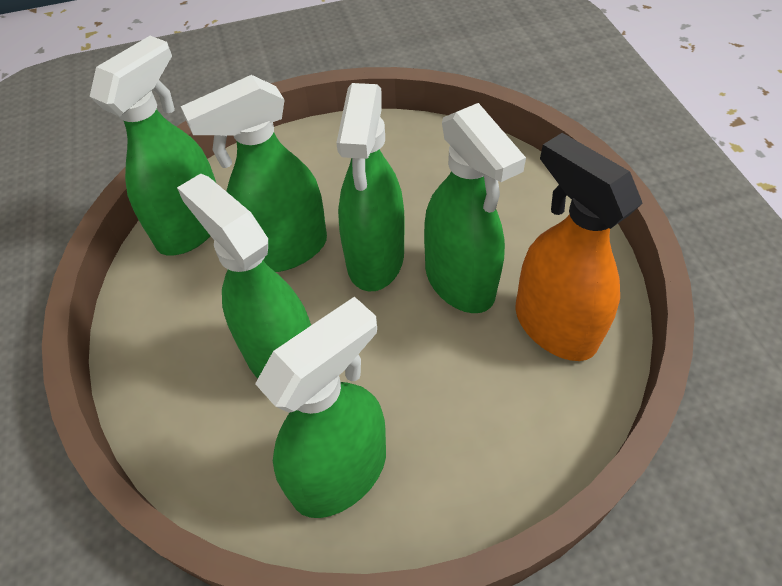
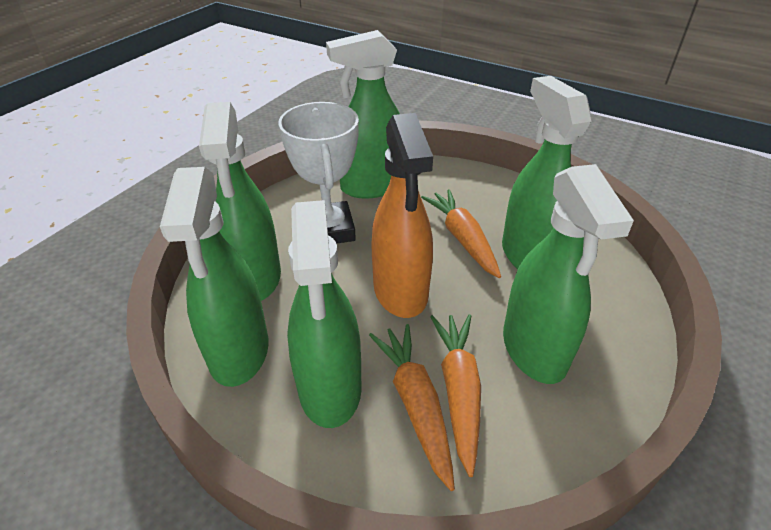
orange carrot: 0 -> 3
white trophy: 0 -> 1

